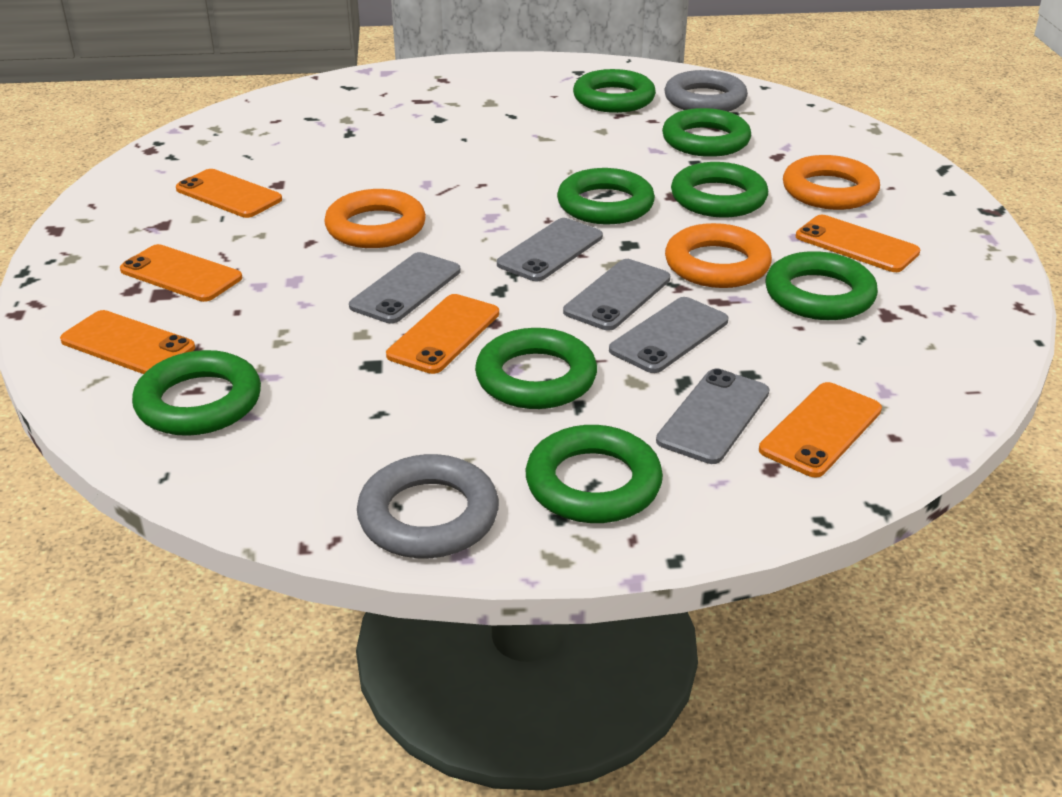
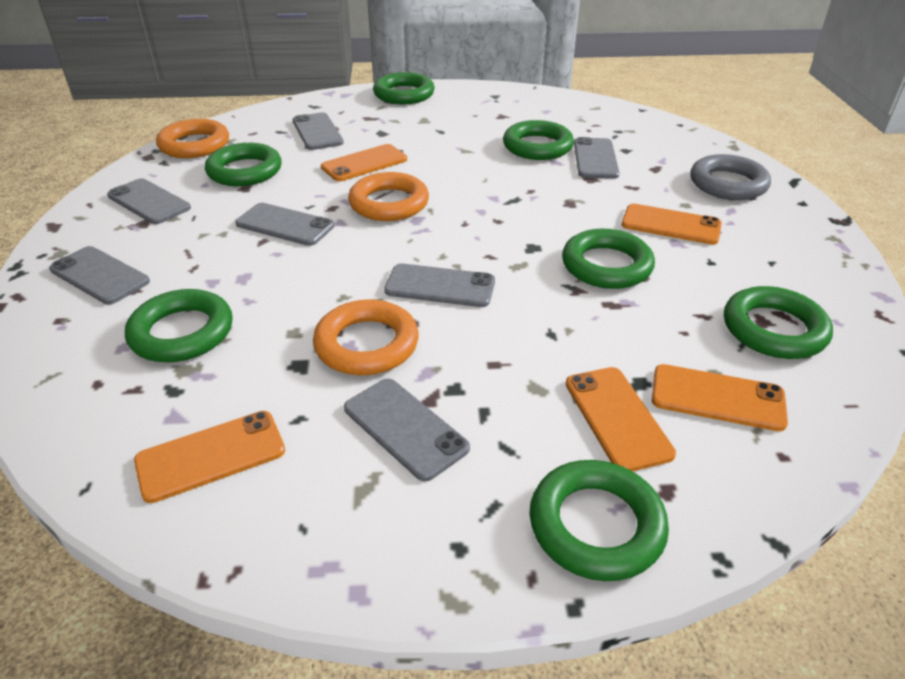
green ring: 8 -> 7
grey phone: 5 -> 7
grey ring: 2 -> 1
orange phone: 6 -> 5

